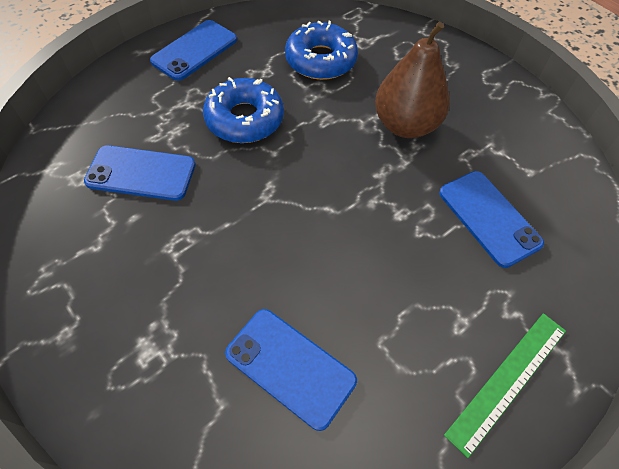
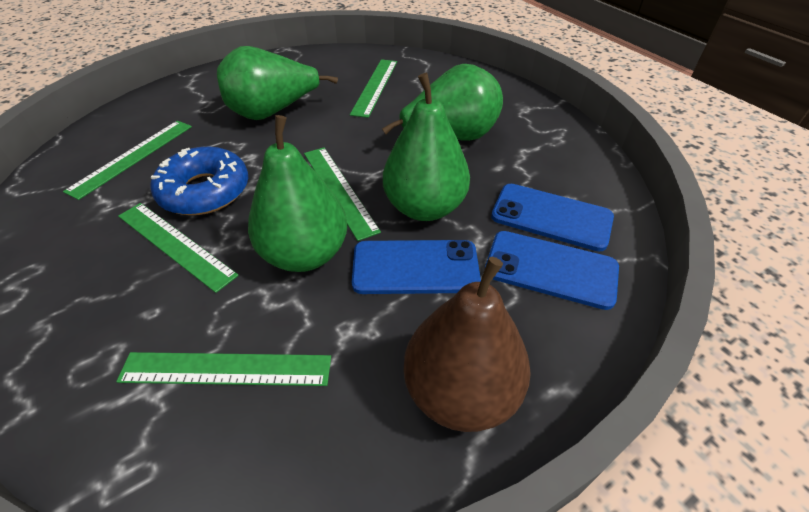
blue donut: 2 -> 1
blue phone: 4 -> 3
green pear: 0 -> 4
green ruler: 1 -> 5

